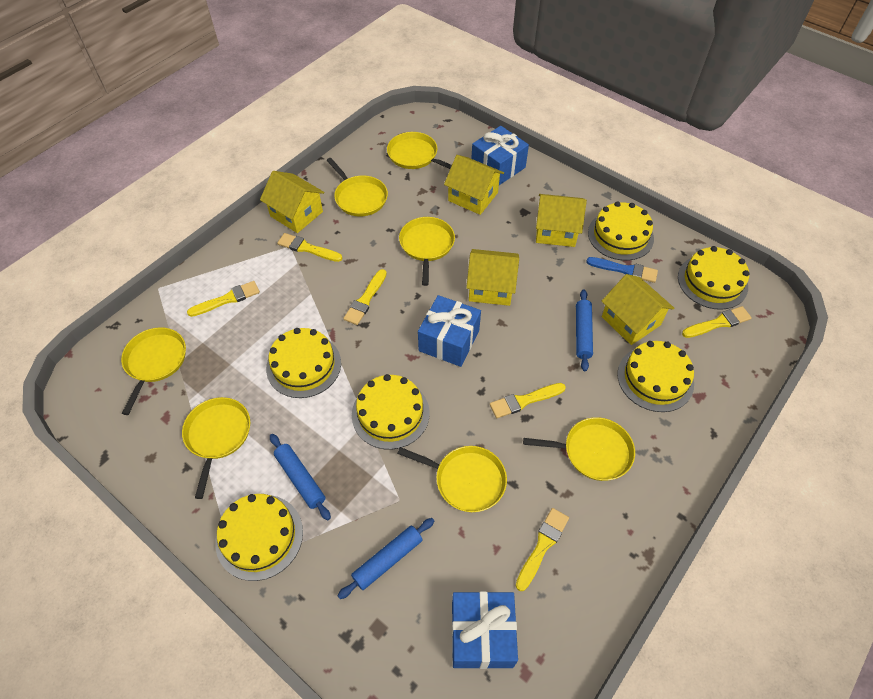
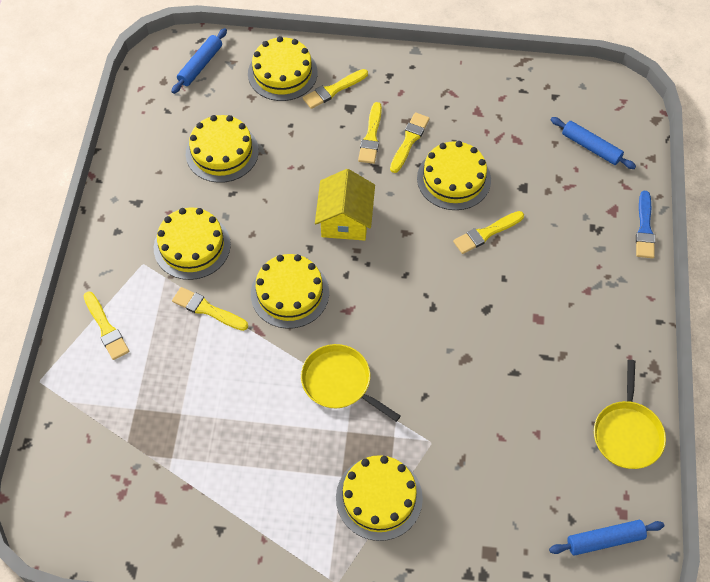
blue gift: 3 -> 0
yellow house: 5 -> 1
yellow pan: 7 -> 2

